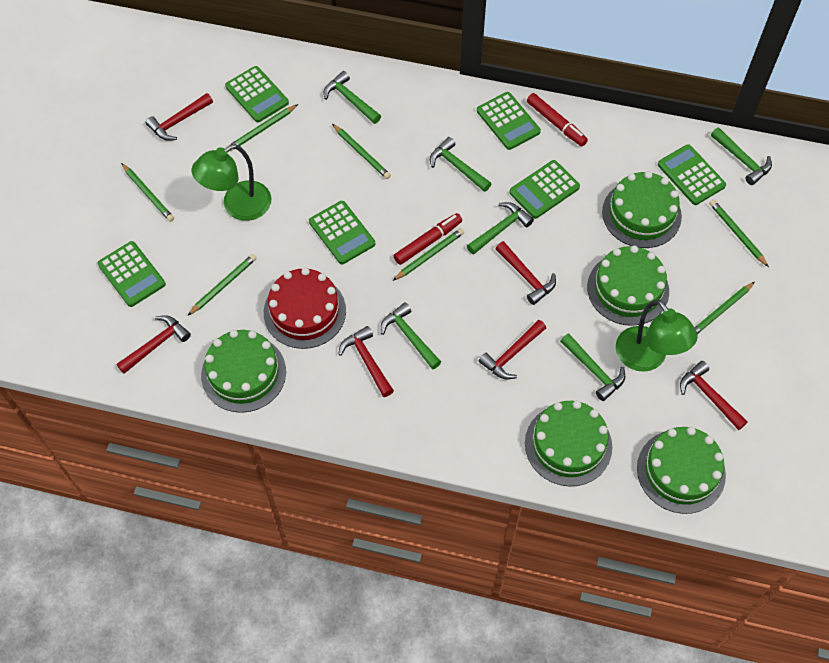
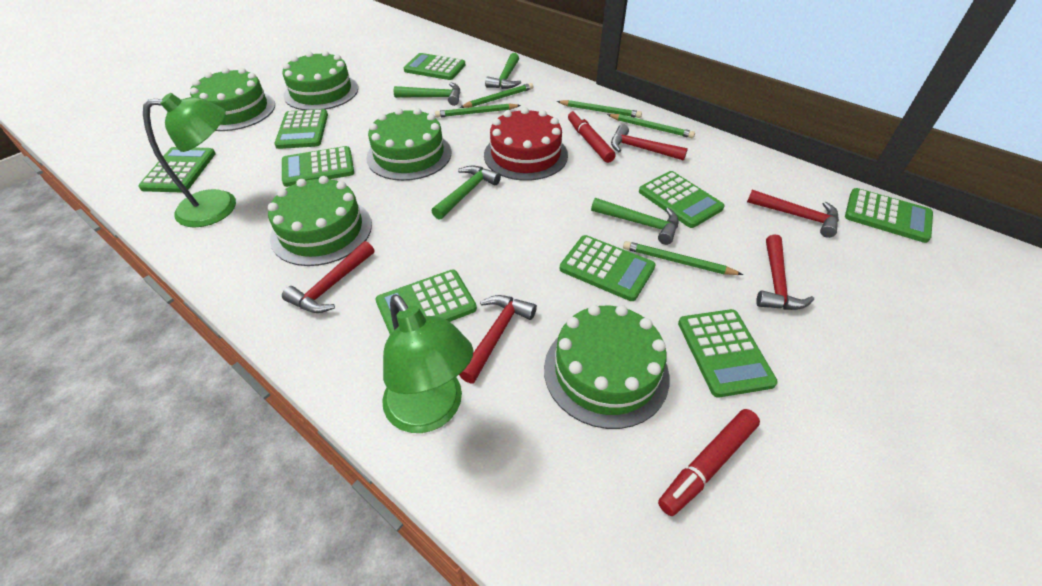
green calculator: 6 -> 9
green hammer: 6 -> 4
green pencil: 7 -> 5
red hammer: 6 -> 5

